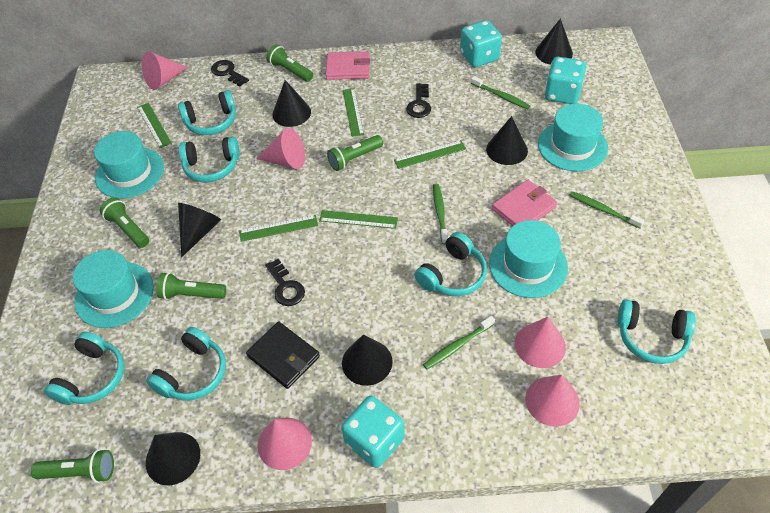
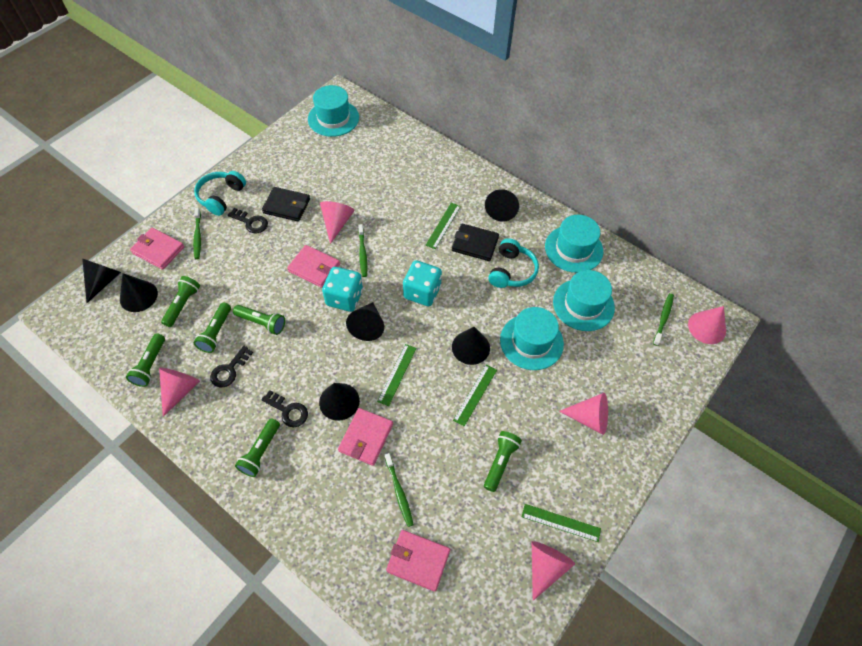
black wallet: 1 -> 2
green flashlight: 5 -> 6
green ruler: 5 -> 4
pink wallet: 2 -> 4
turquoise dice: 3 -> 2
turquoise headphones: 6 -> 2

